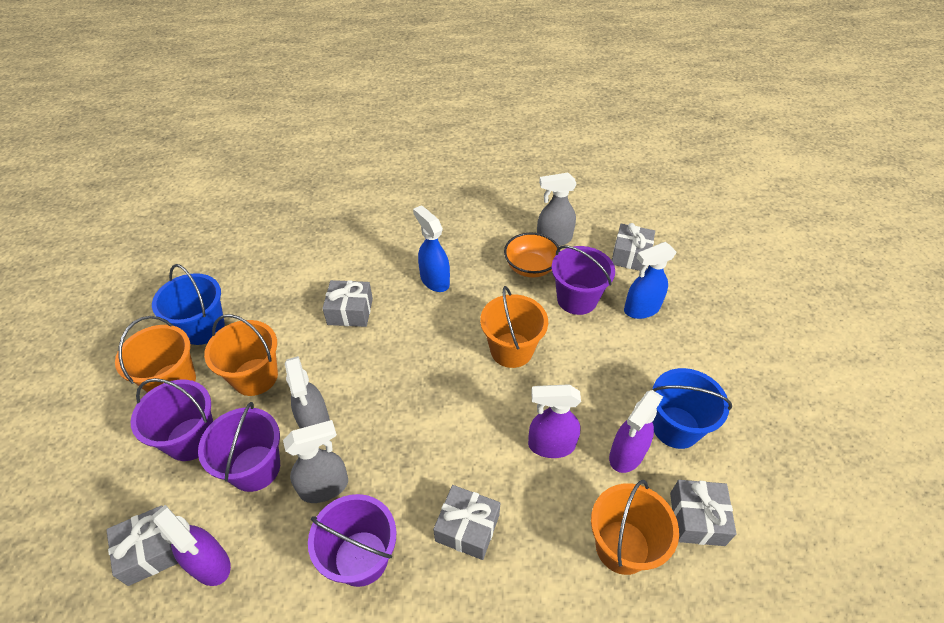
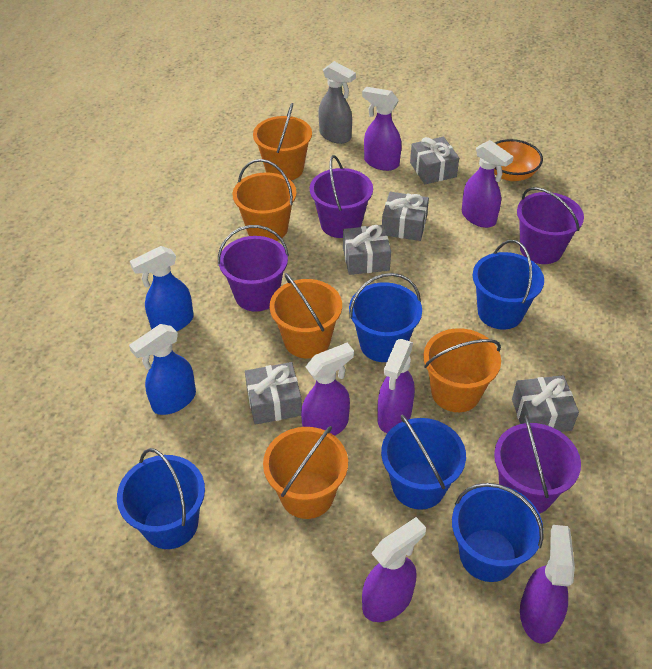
blue bucket: 2 -> 5
grey spray bottle: 3 -> 1
orange bucket: 4 -> 5
purple spray bottle: 3 -> 6

